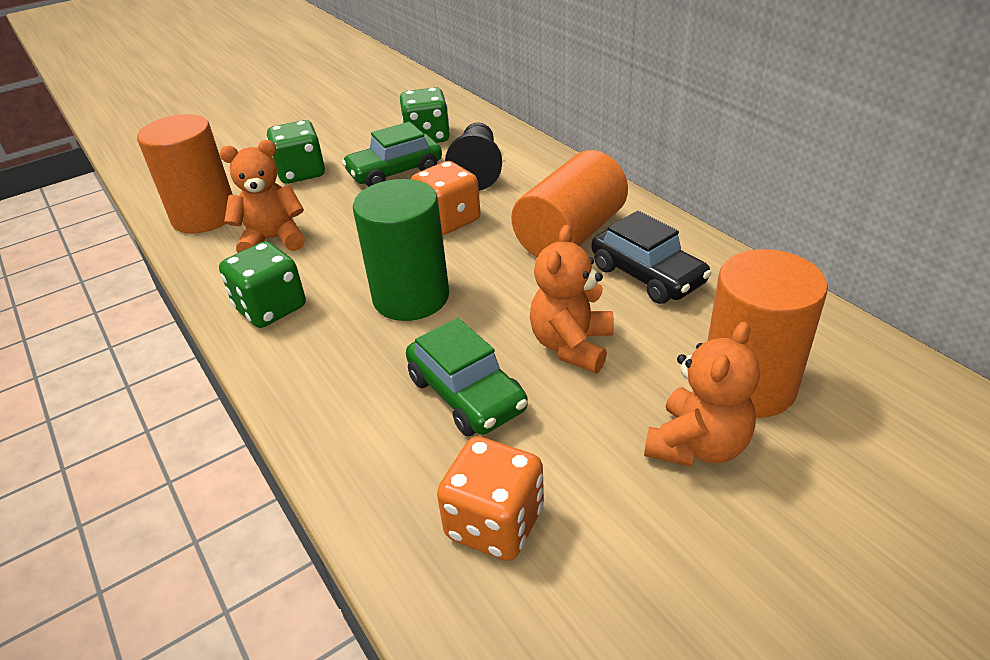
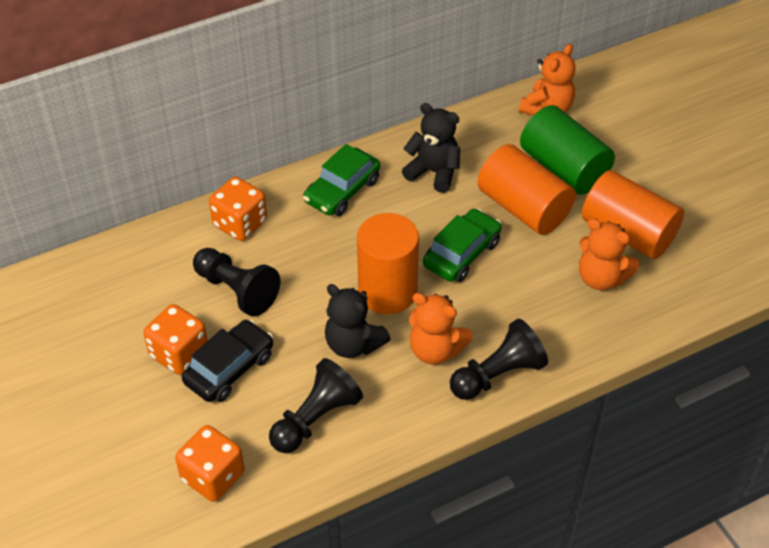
black pawn: 1 -> 3
black teddy bear: 0 -> 2
green dice: 3 -> 0
orange dice: 2 -> 3

